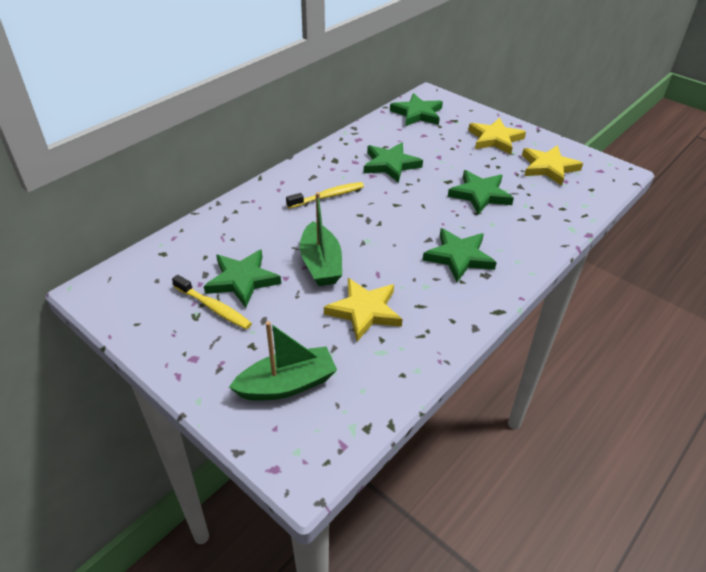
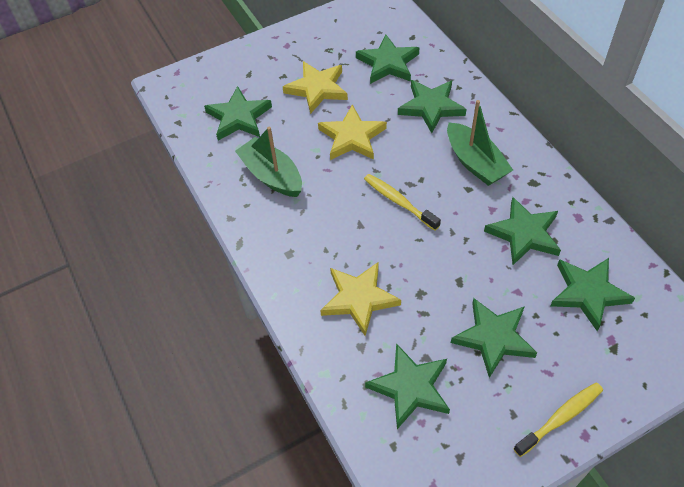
green star: 5 -> 7

